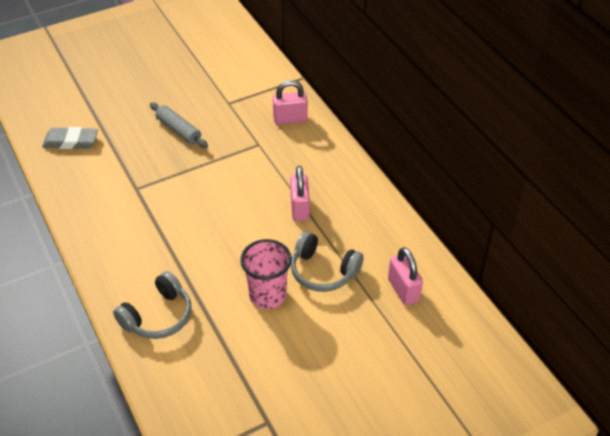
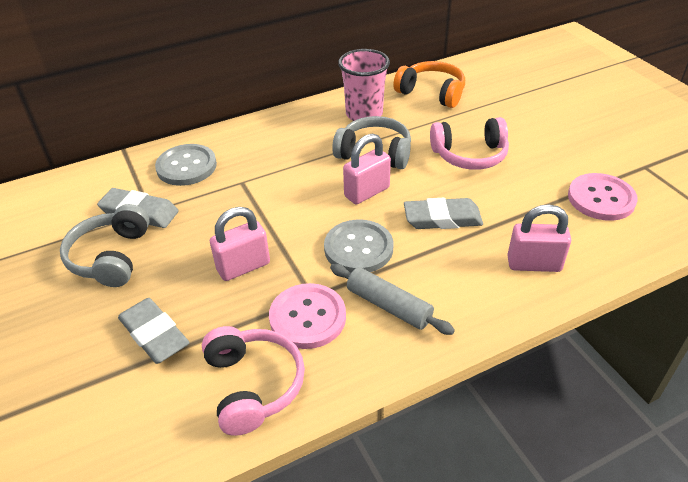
grey button: 0 -> 2
grey eraser: 1 -> 3
orange headphones: 0 -> 1
pink button: 0 -> 2
pink headphones: 0 -> 2

